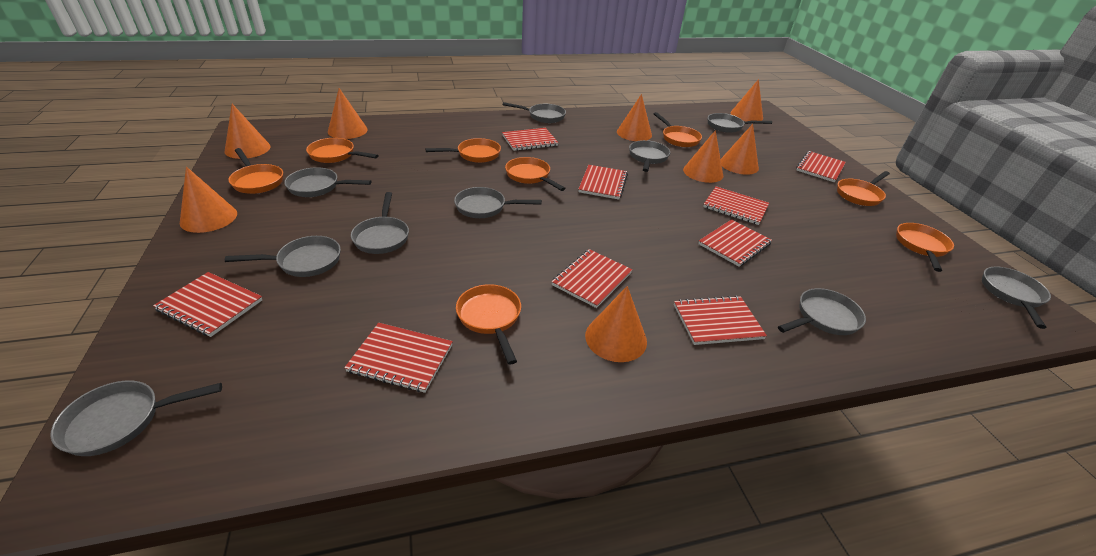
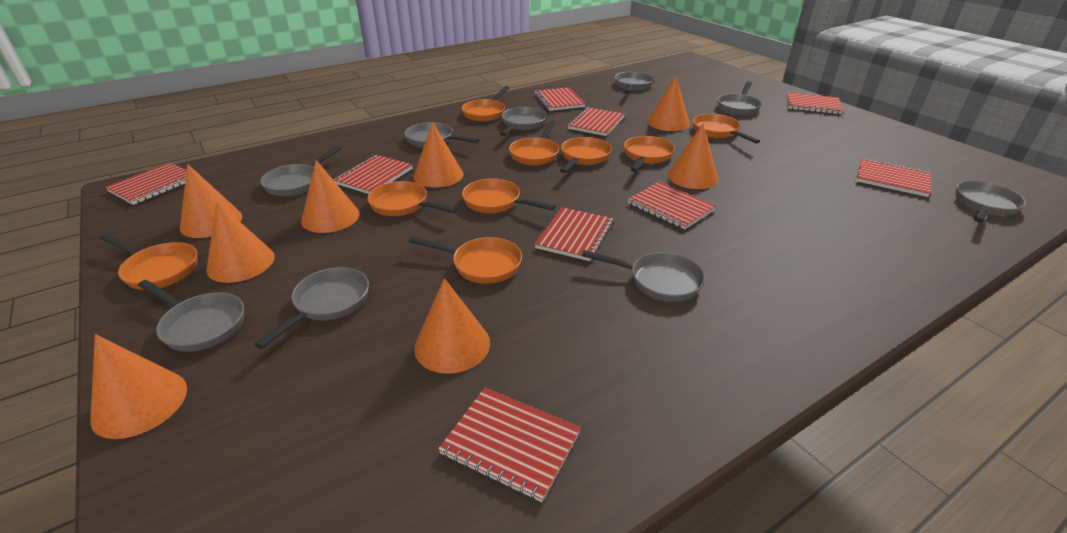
grey pan: 10 -> 9
orange pan: 8 -> 9

